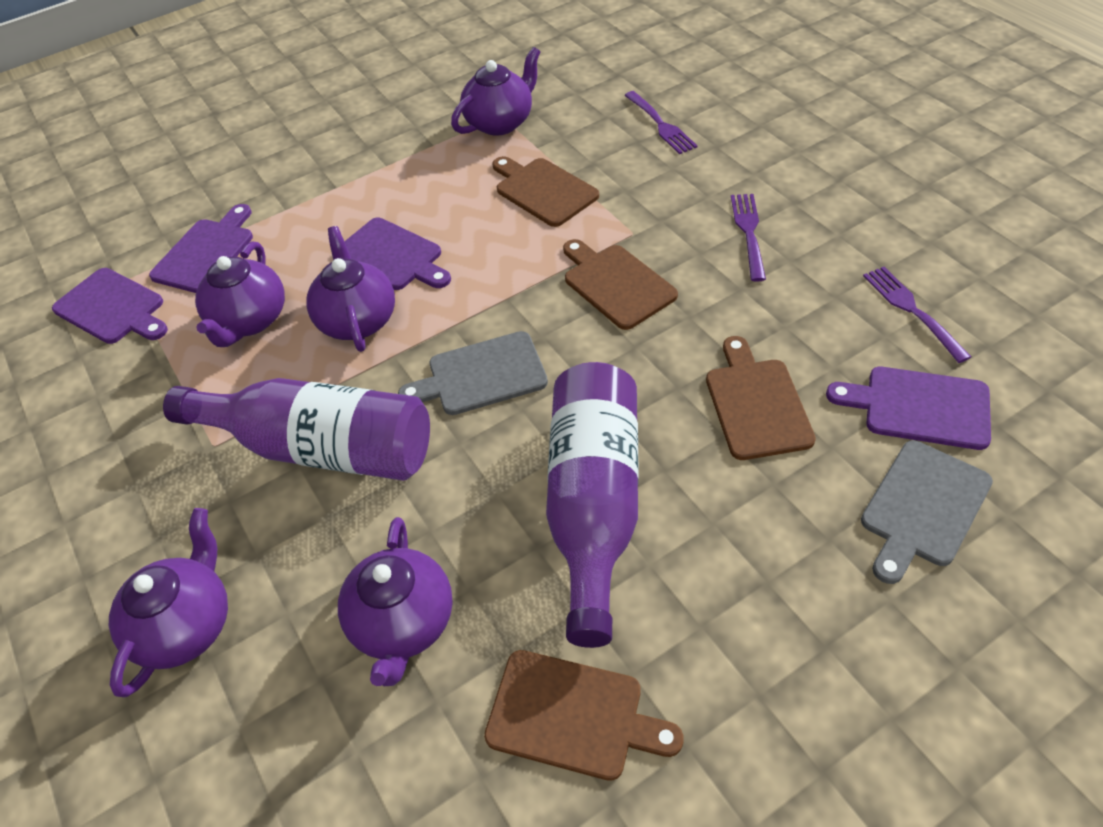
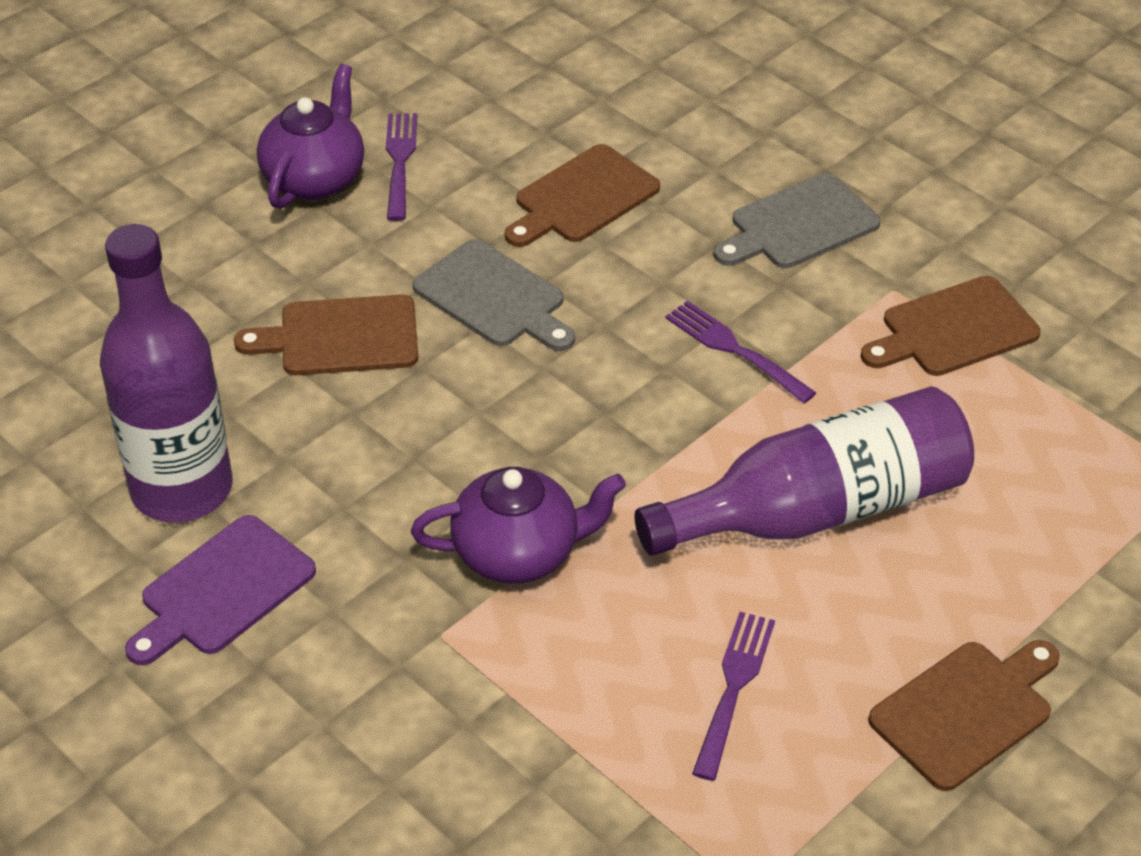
purple cutting board: 4 -> 1
purple teapot: 5 -> 2

